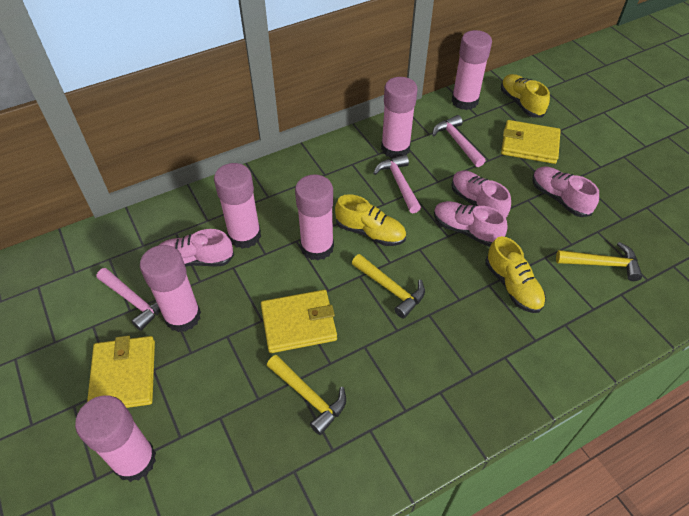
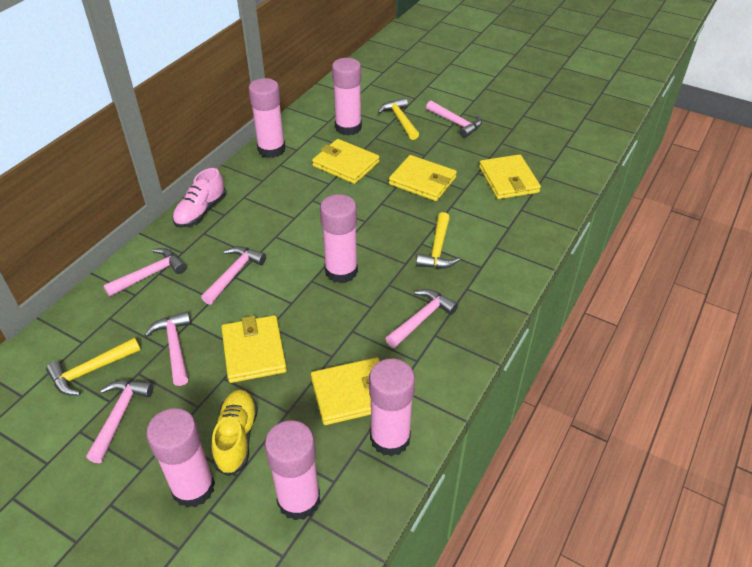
pink hammer: 3 -> 6
pink shoe: 4 -> 1
yellow shoe: 3 -> 1
yellow wallet: 3 -> 5

